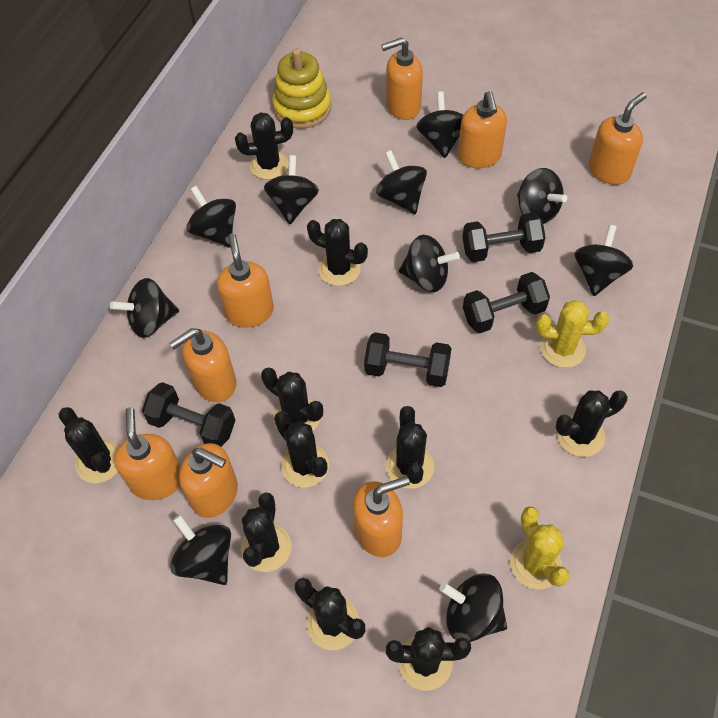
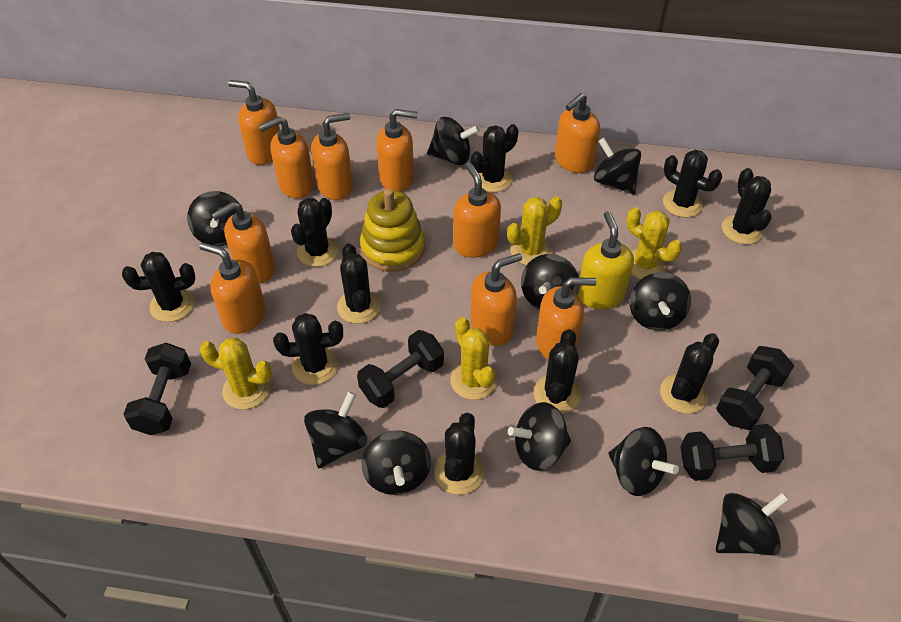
orange soap dispenser: 8 -> 10
yellow cactus: 2 -> 4
yellow soap dispenser: 0 -> 1

